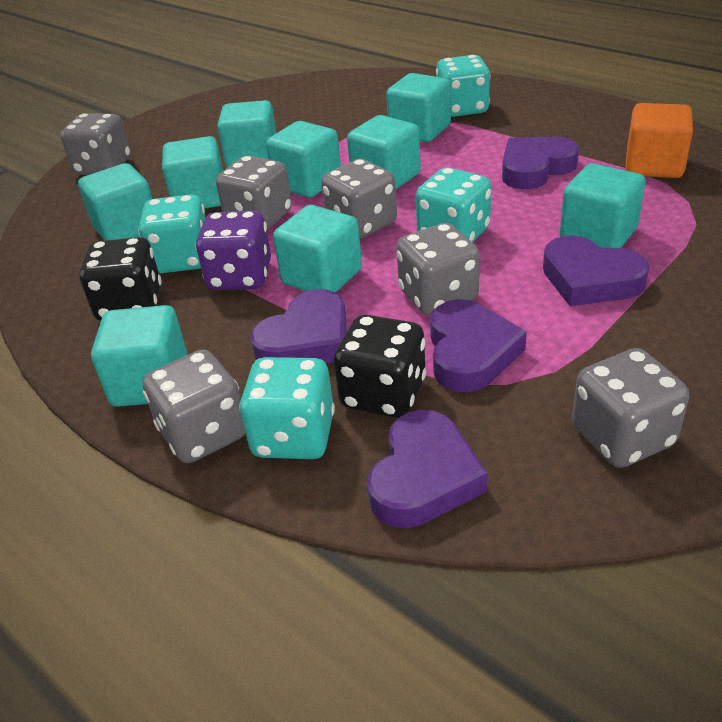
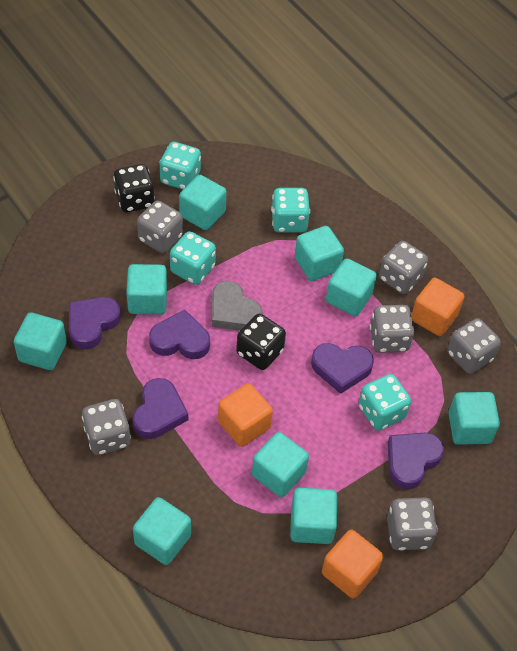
grey heart: 0 -> 1
orange cube: 1 -> 3
purple dice: 1 -> 0

